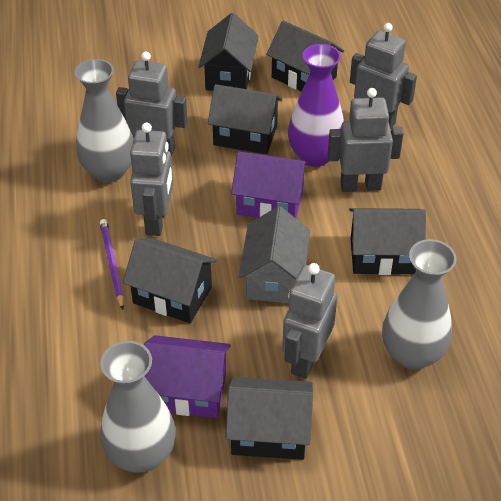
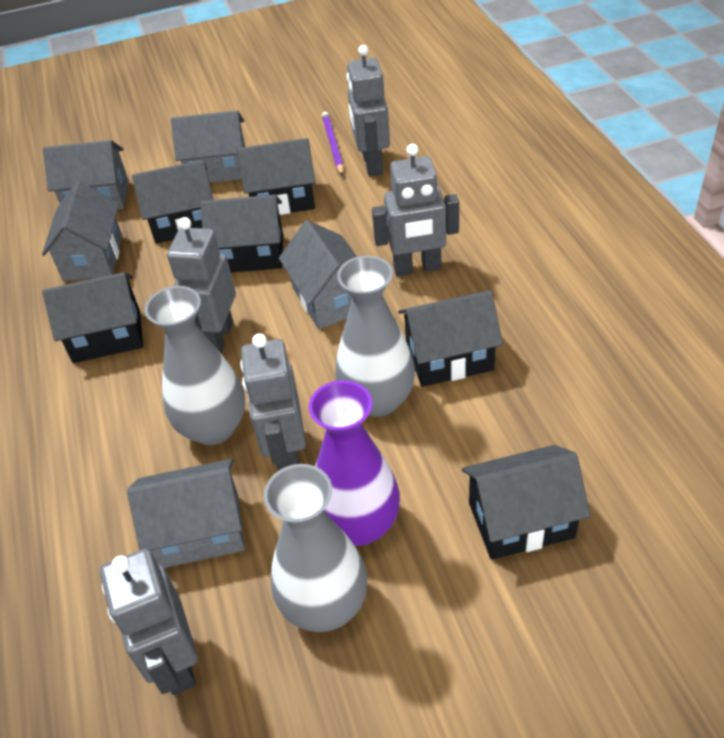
grey house: 1 -> 5
purple house: 2 -> 0

